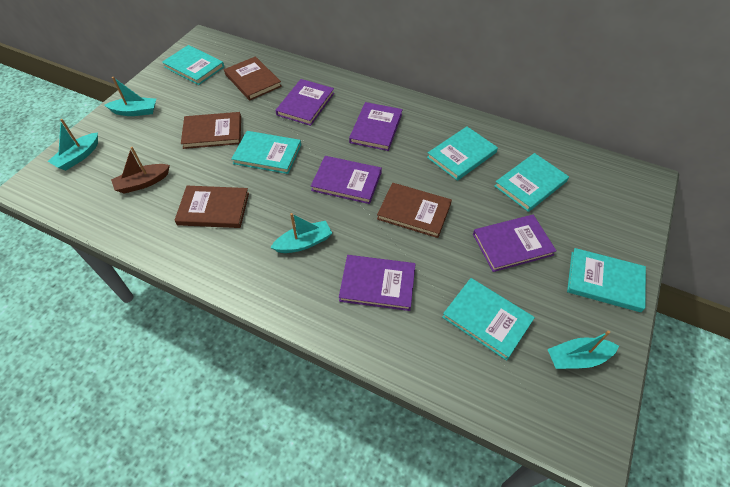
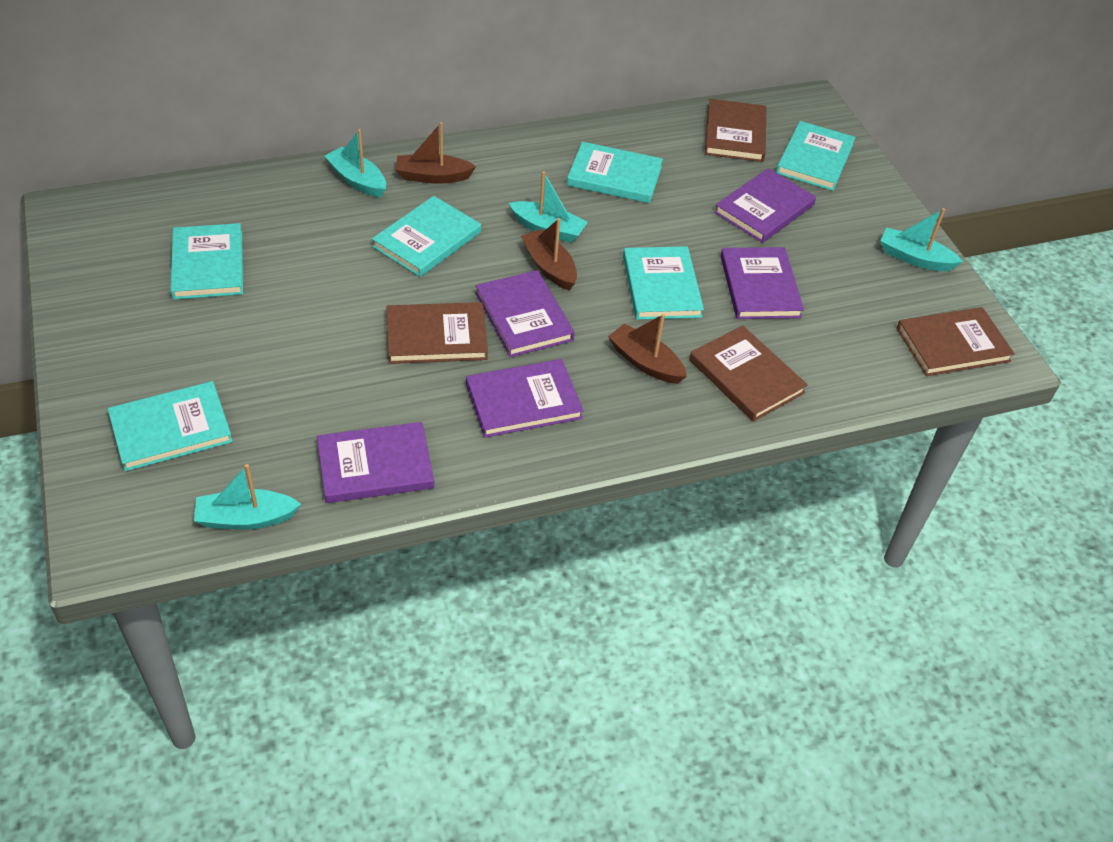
brown boat: 1 -> 3

